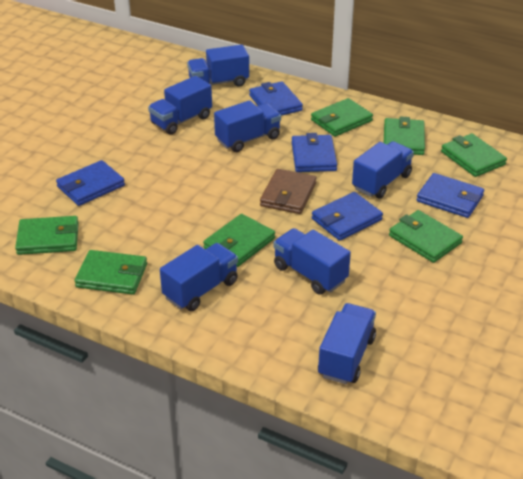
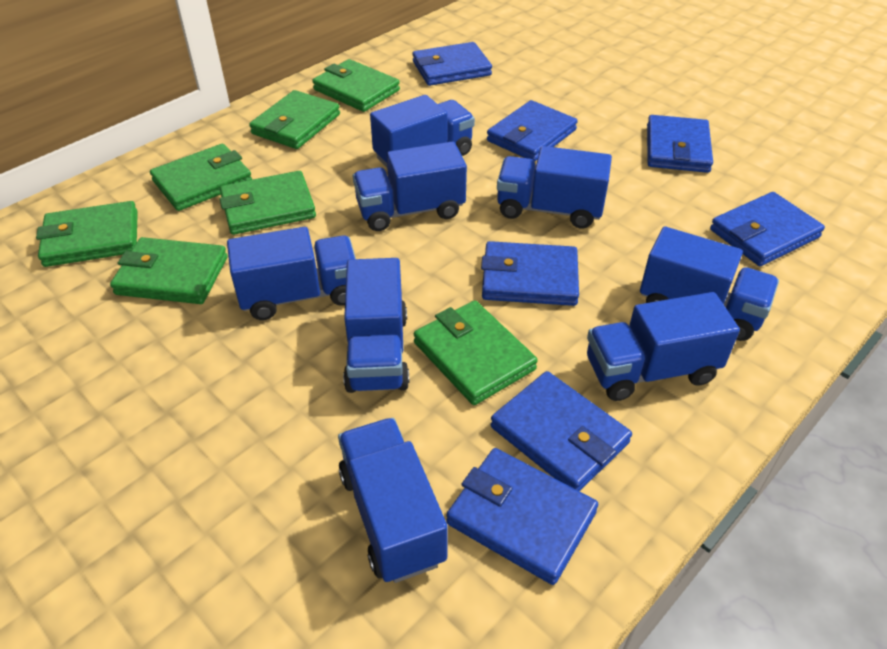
blue truck: 7 -> 8
blue wallet: 5 -> 7
brown wallet: 1 -> 0

